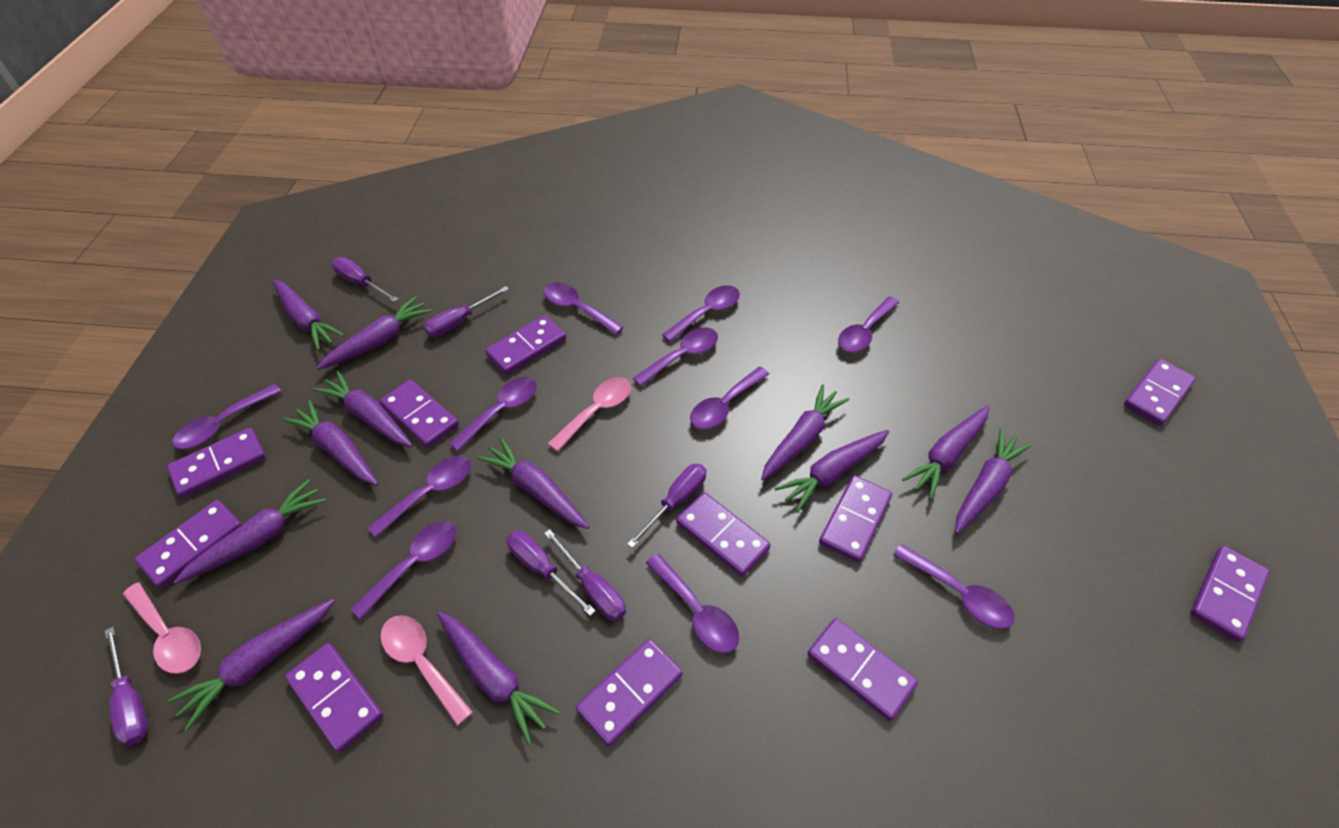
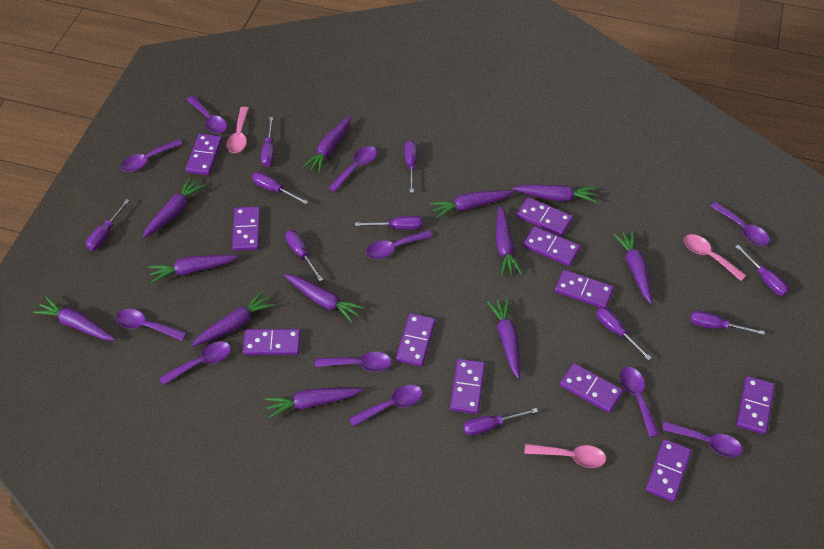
purple screwdriver: 6 -> 10

